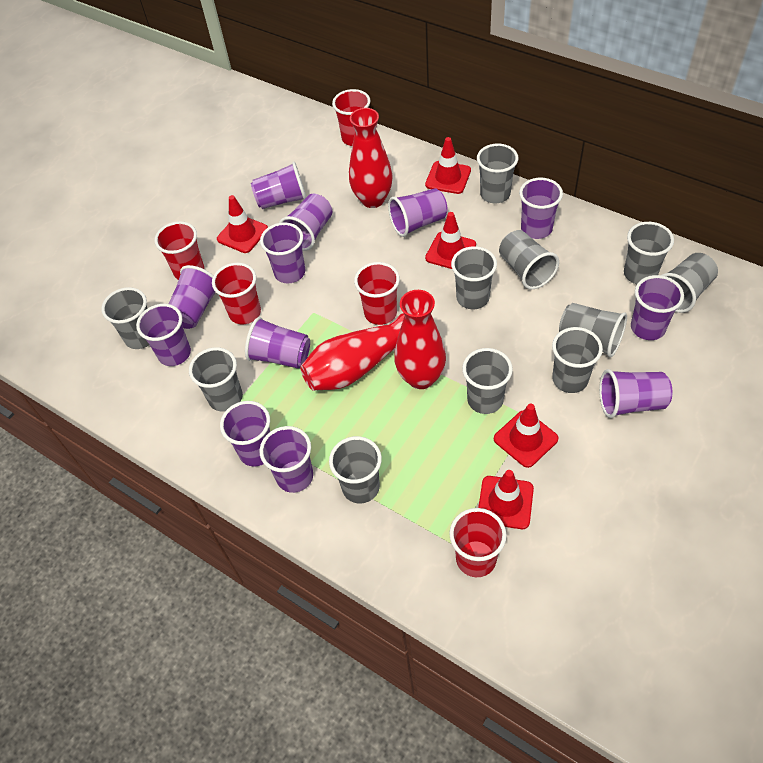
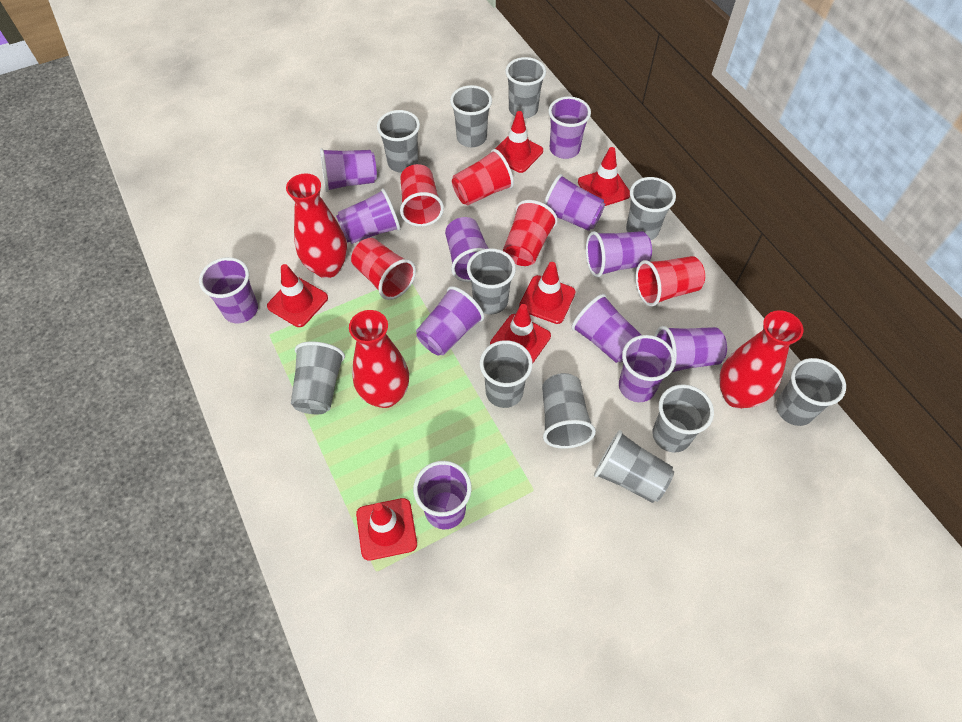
red traffic cone: 5 -> 6

